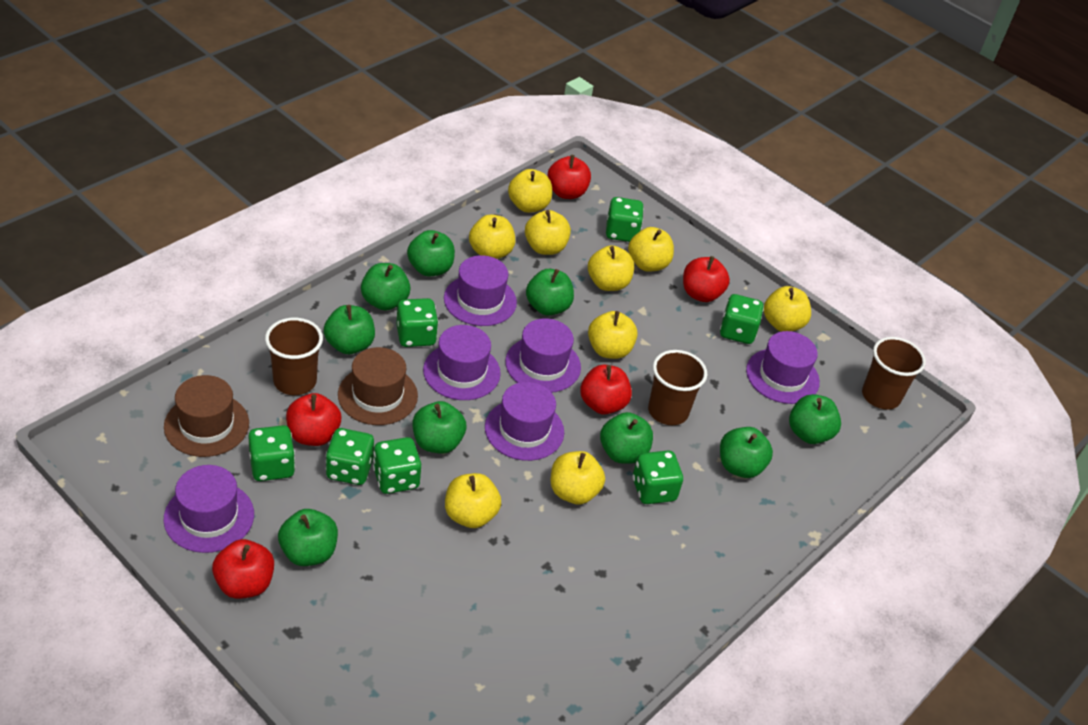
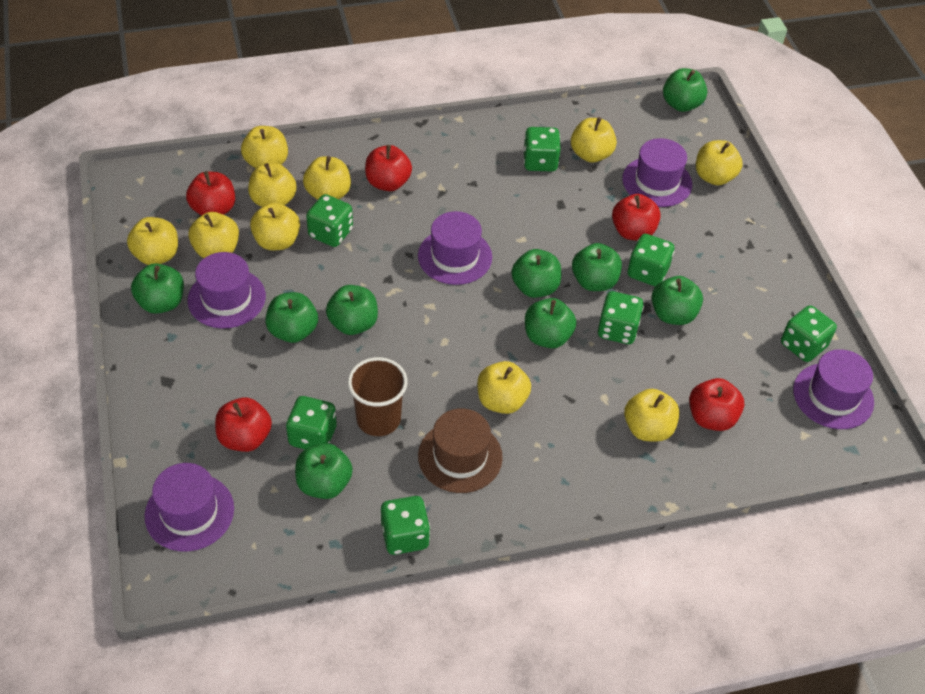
brown cup: 3 -> 1
brown hat: 2 -> 1
purple hat: 6 -> 5
yellow apple: 9 -> 10

